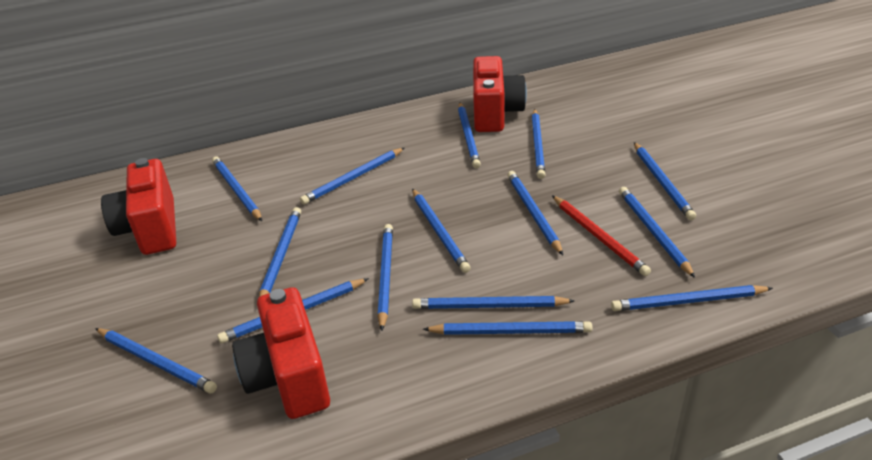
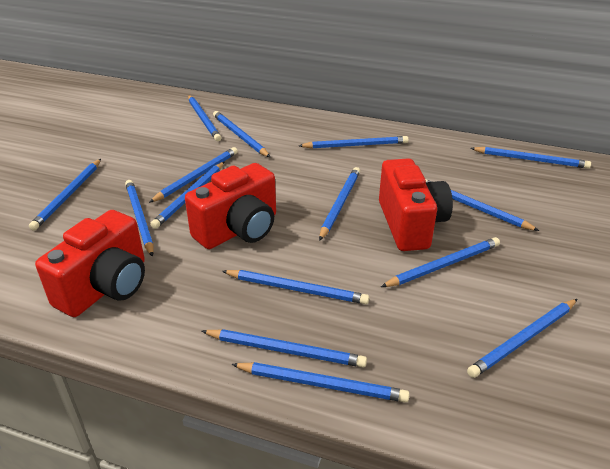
red pencil: 1 -> 0

